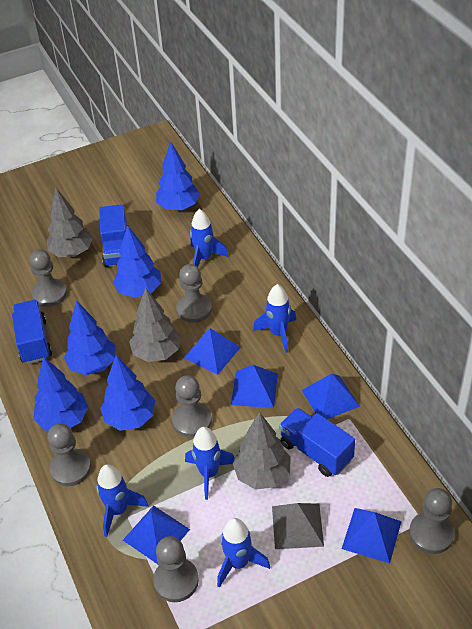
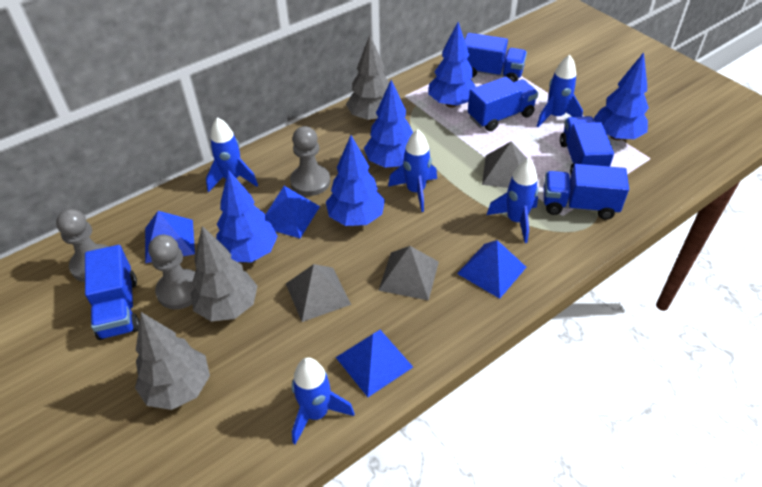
blue pyramid: 5 -> 4
blue truck: 3 -> 5
grey pawn: 6 -> 3
grey pyramid: 1 -> 3

